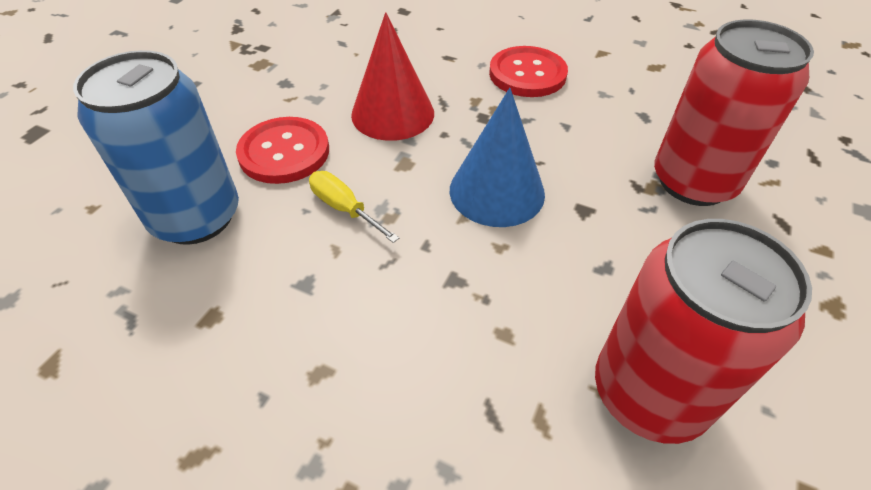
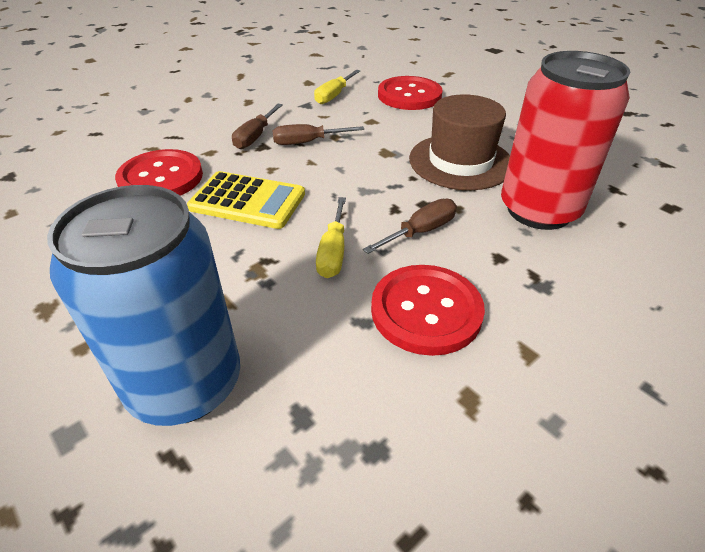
blue cone: 1 -> 0
brown hat: 0 -> 1
brown screwdriver: 0 -> 3
red button: 2 -> 3
red can: 2 -> 1
red cone: 1 -> 0
yellow calculator: 0 -> 1
yellow screwdriver: 1 -> 2

